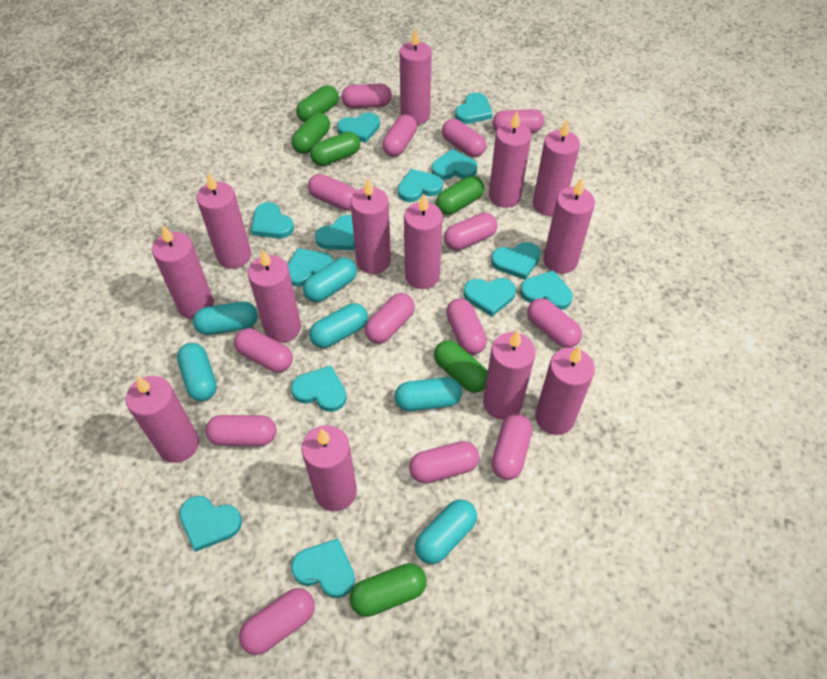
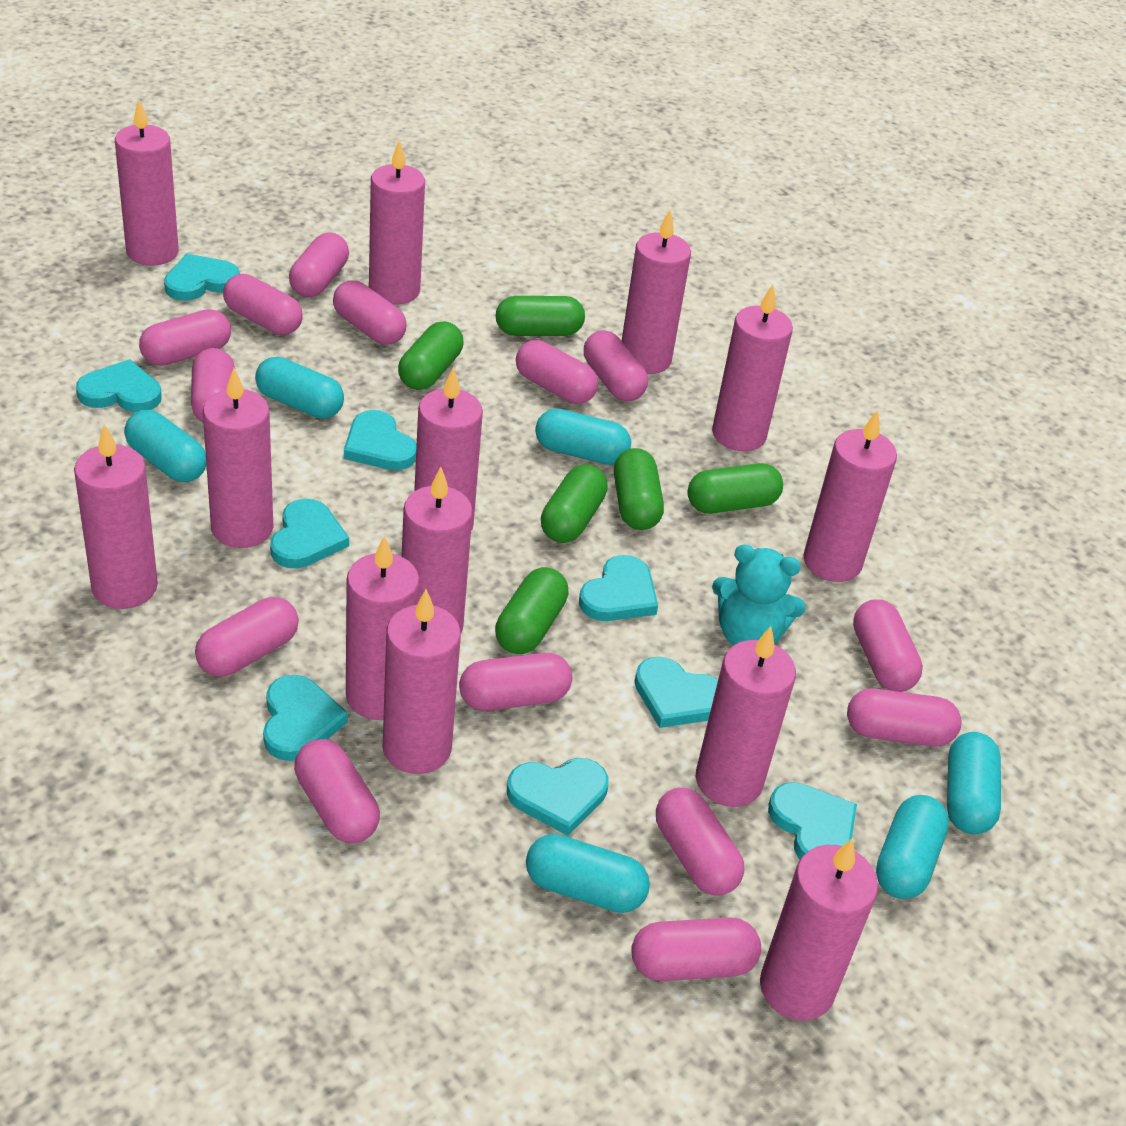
turquoise heart: 13 -> 9
turquoise teddy bear: 0 -> 1

